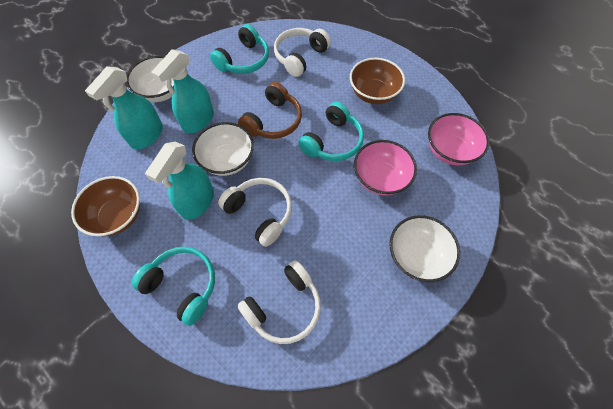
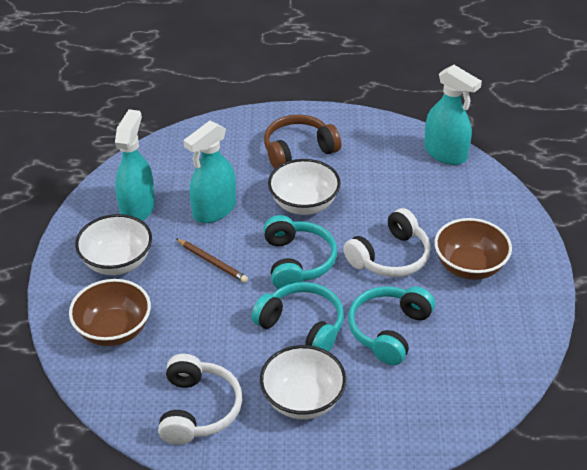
brown pencil: 0 -> 1
pink bowl: 2 -> 0
white headphones: 3 -> 2

